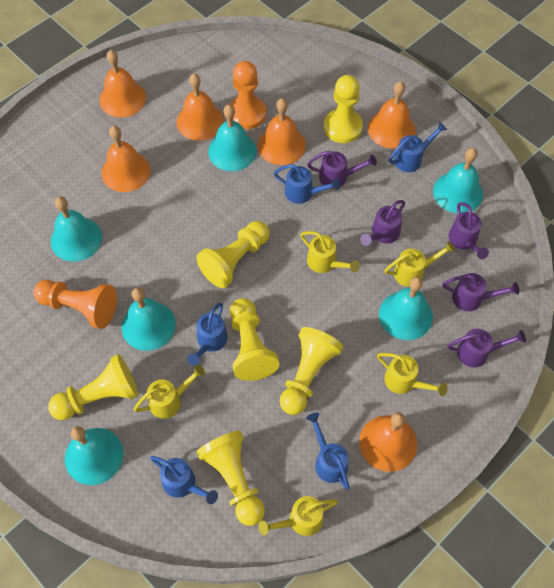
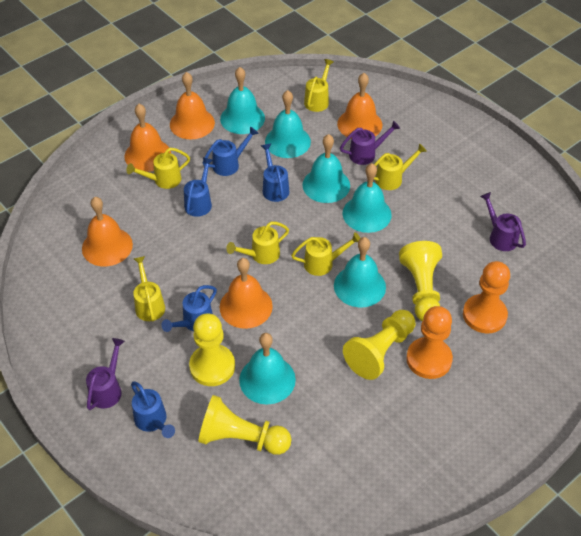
orange bell: 6 -> 5
purple watering can: 5 -> 3
yellow pawn: 6 -> 4
yellow watering can: 5 -> 6

